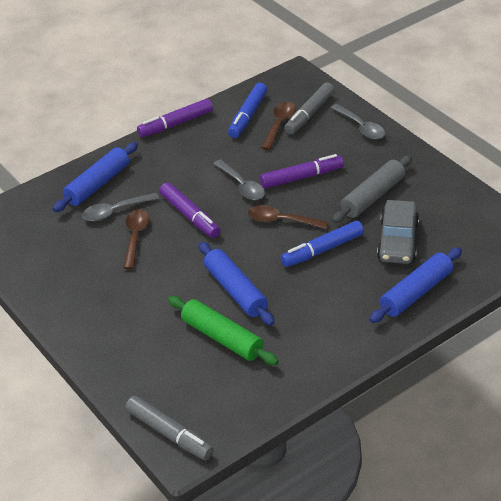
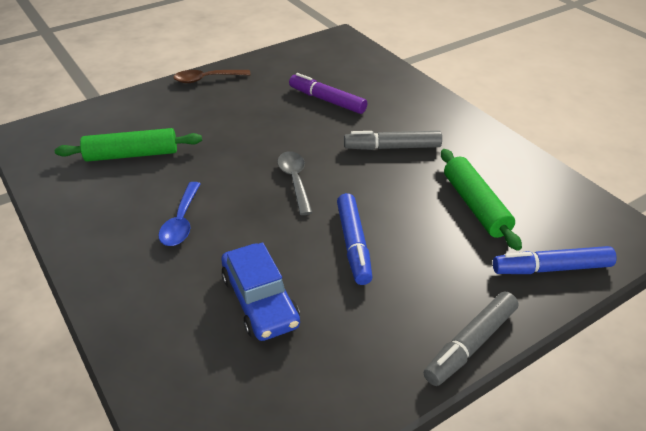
blue car: 0 -> 1
blue rolling pin: 3 -> 0
blue spoon: 0 -> 1
brown spoon: 3 -> 1
green rolling pin: 1 -> 2
grey car: 1 -> 0
grey rolling pin: 1 -> 0
grey spoon: 3 -> 1
purple marker: 3 -> 1

